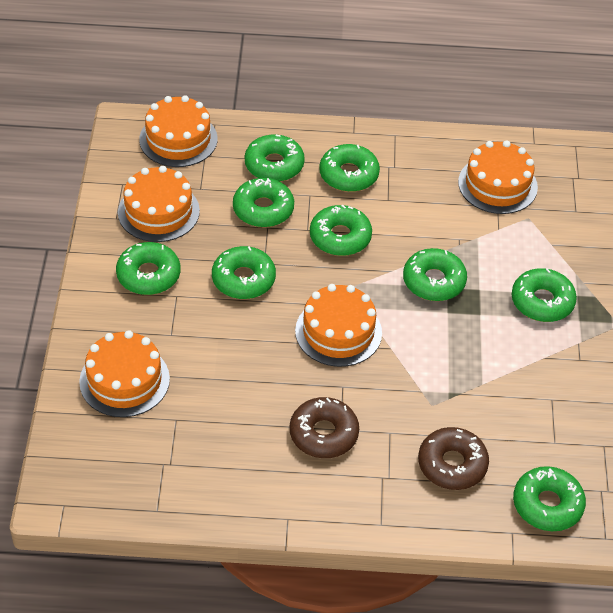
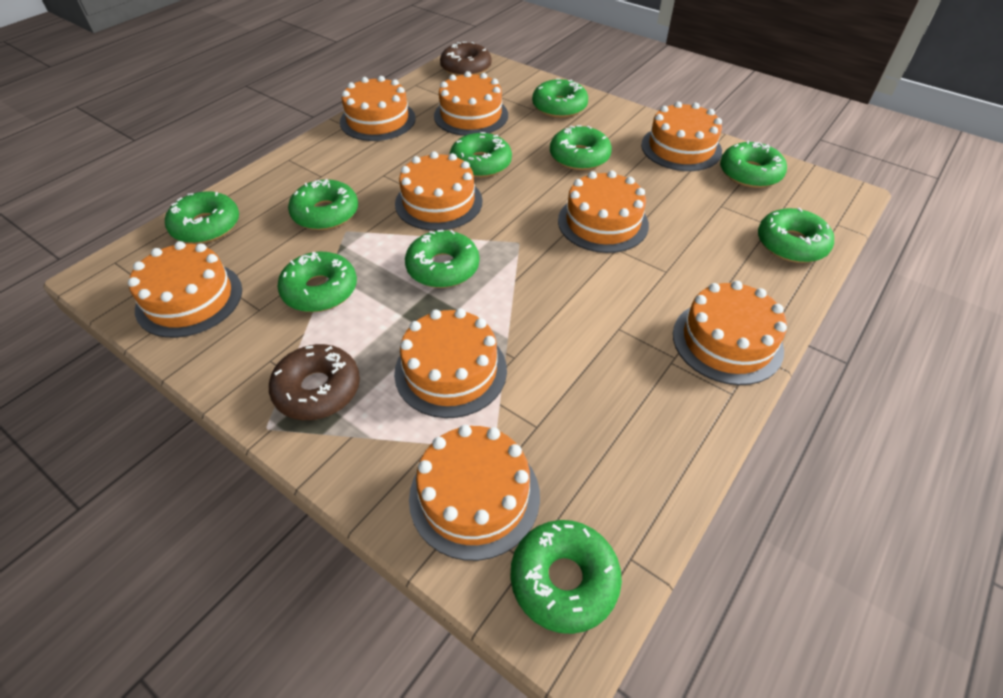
green donut: 9 -> 10
orange cake: 5 -> 9

